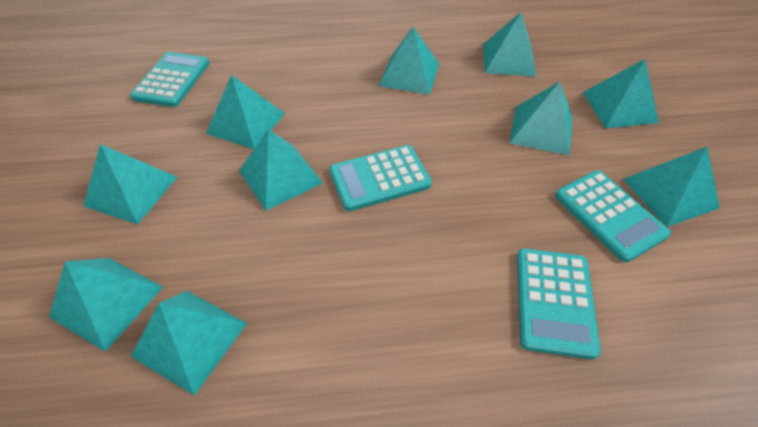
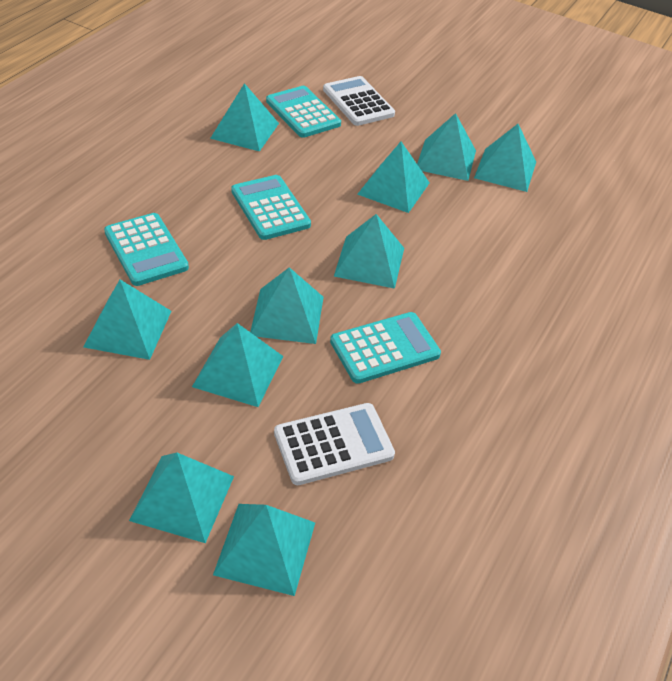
white calculator: 0 -> 2

